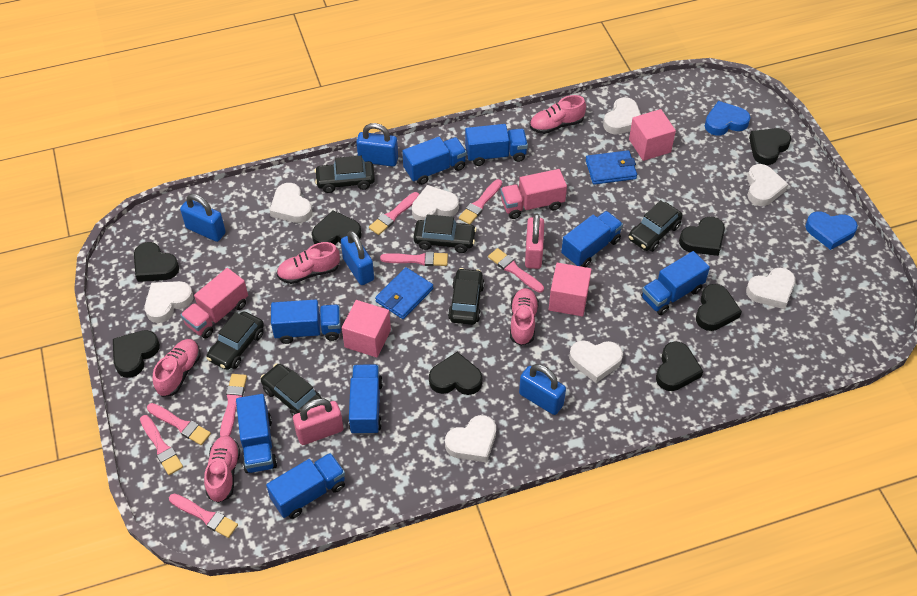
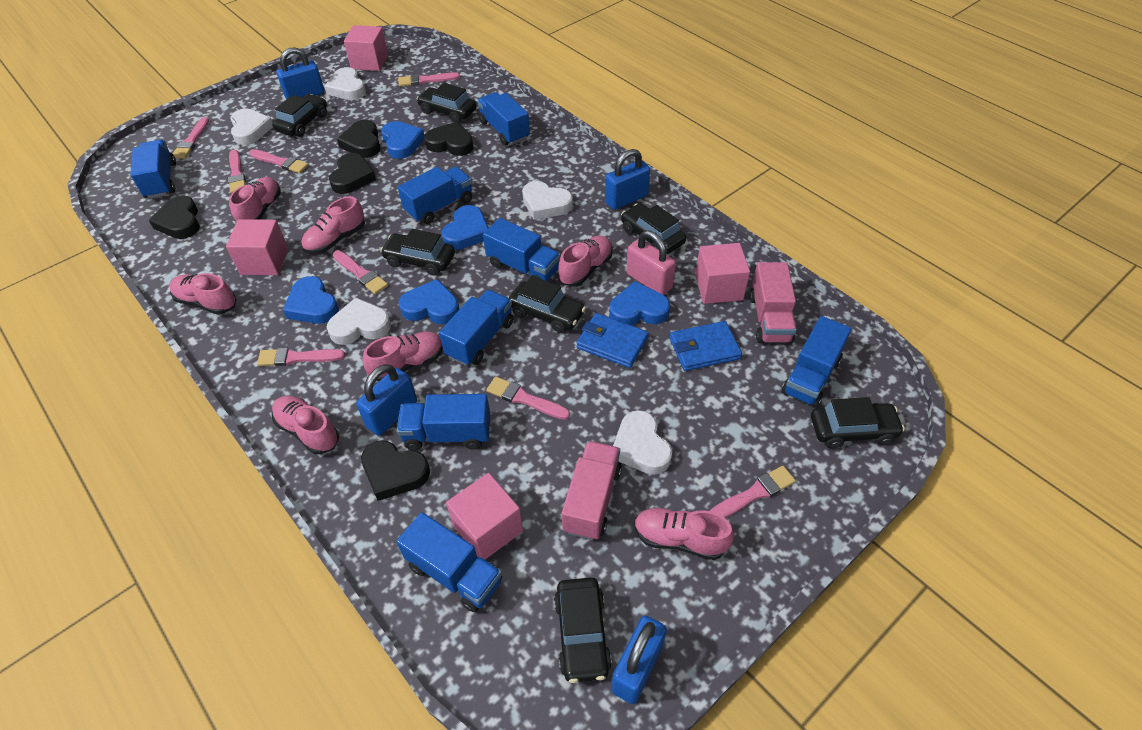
black car: 6 -> 7
black heart: 8 -> 5
blue heart: 2 -> 5
pink cube: 3 -> 4
pink padlock: 2 -> 1
pink shoe: 5 -> 7
white heart: 8 -> 5

